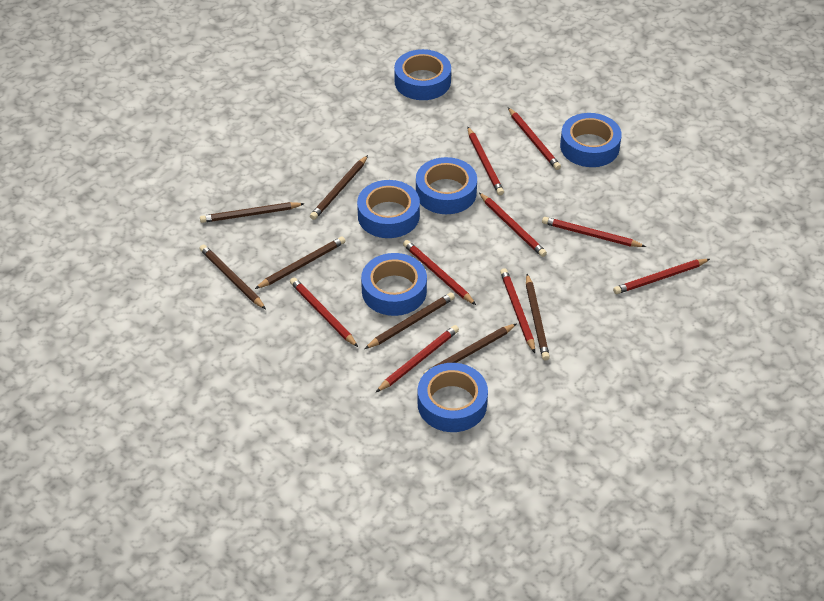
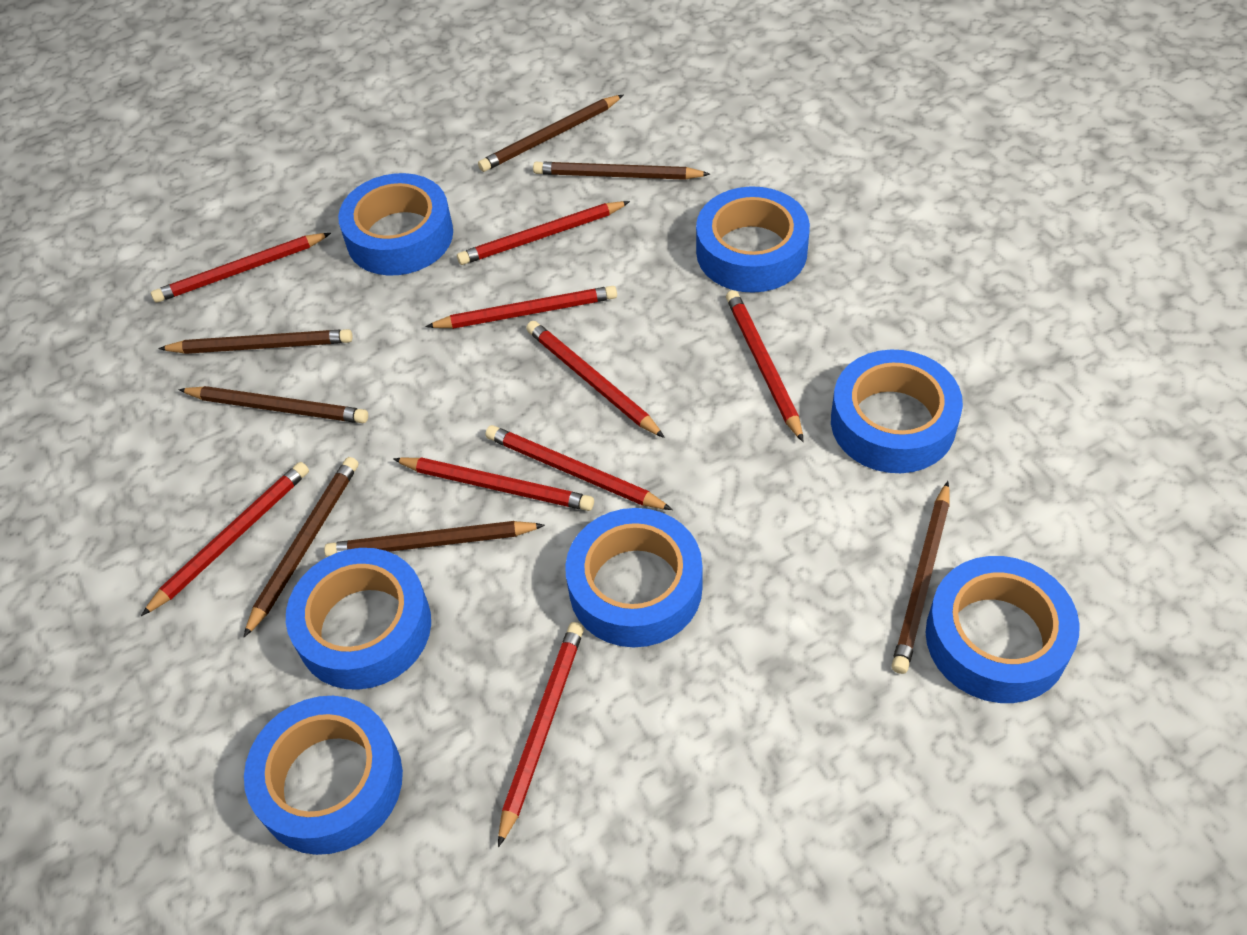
blue tape: 6 -> 7

